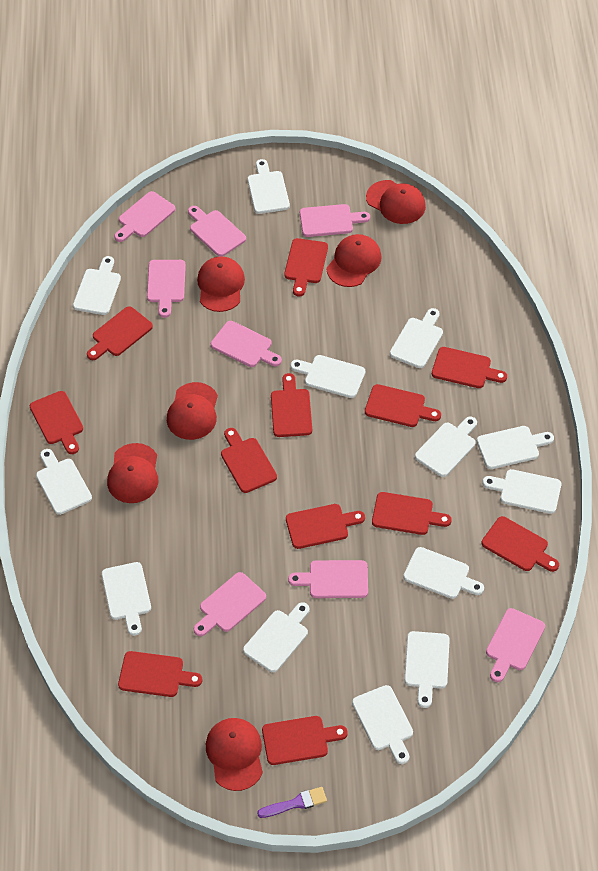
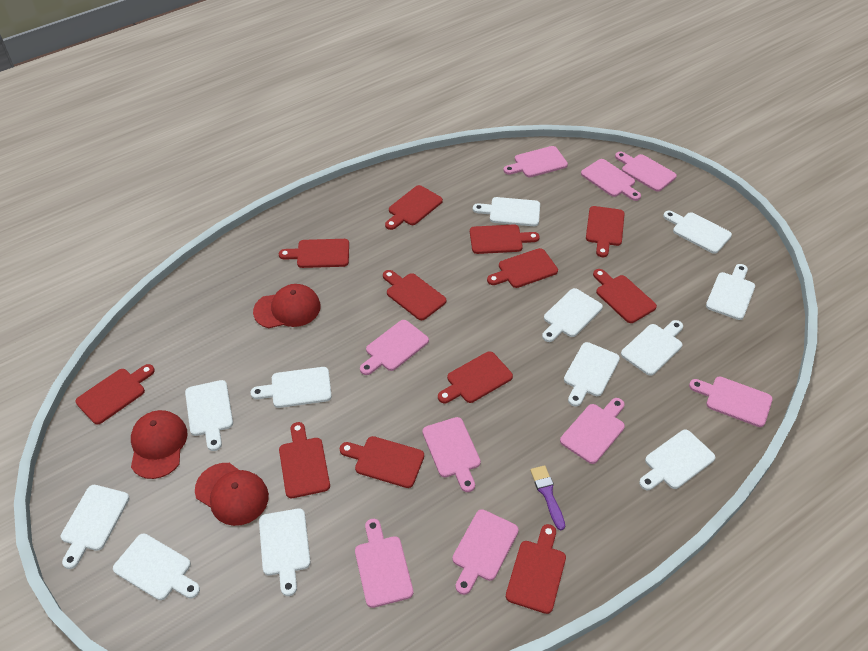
pink cutting board: 8 -> 9
red cap: 6 -> 3
white cutting board: 13 -> 12

